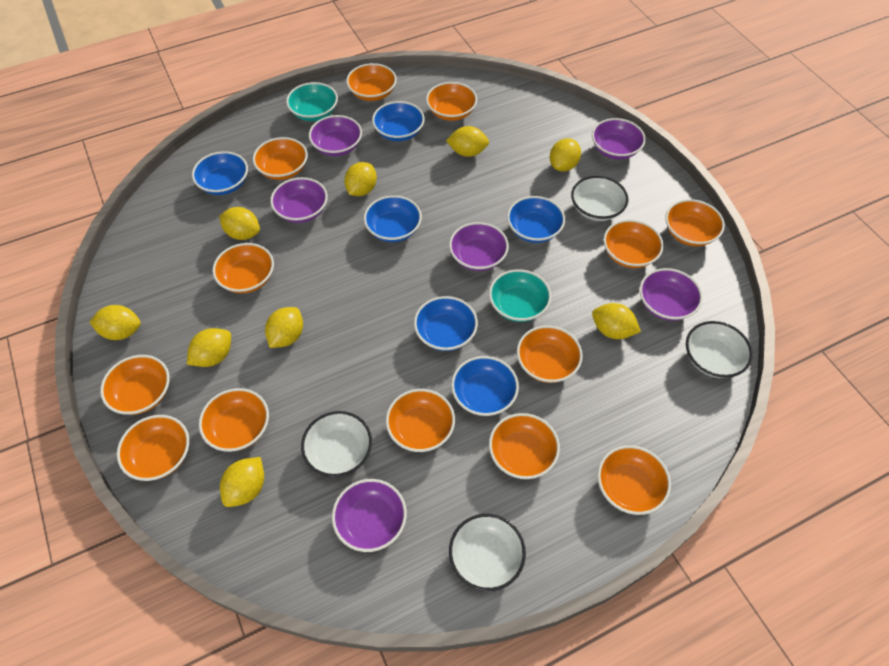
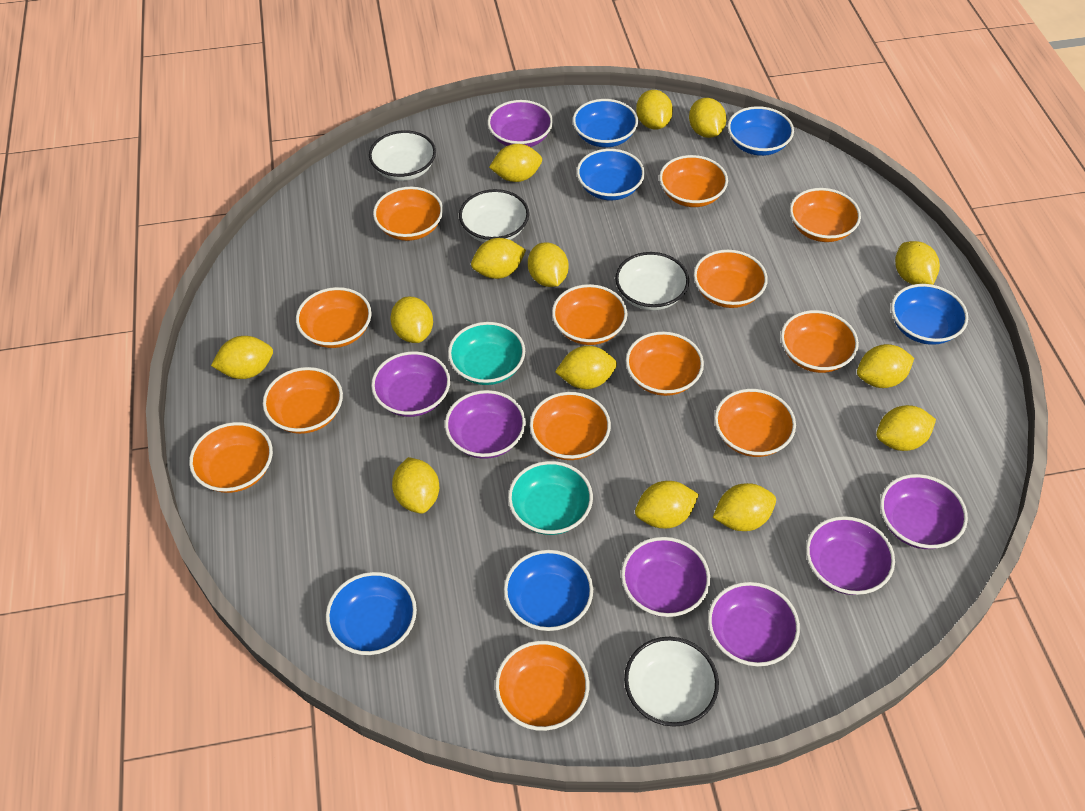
purple bowl: 6 -> 7
yellow lemon: 9 -> 14

